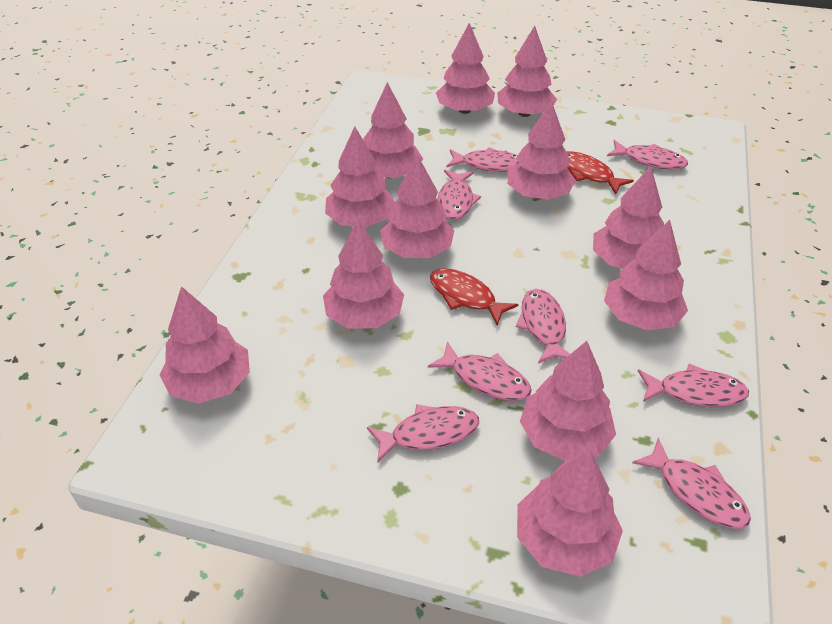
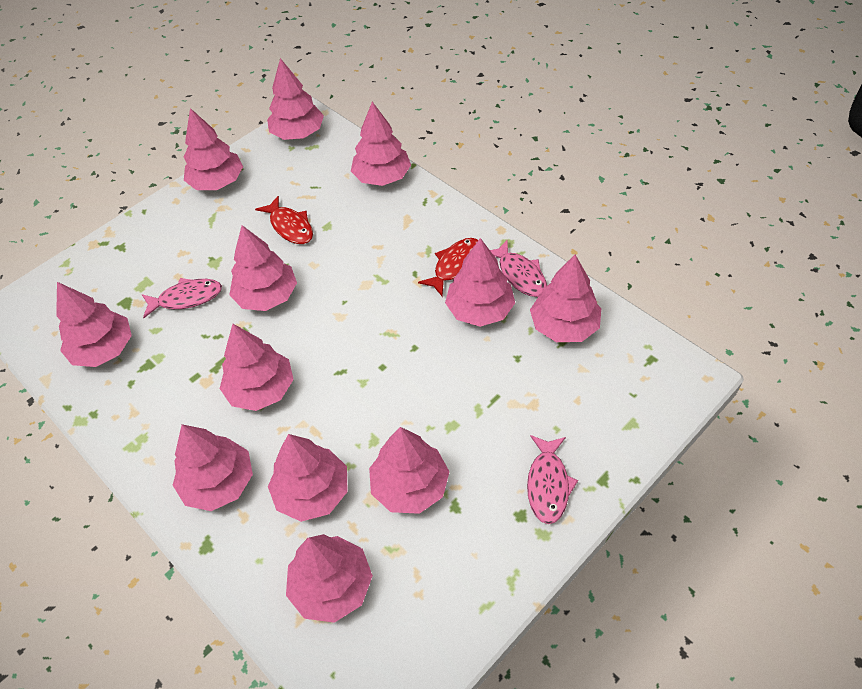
pink fish: 8 -> 3

